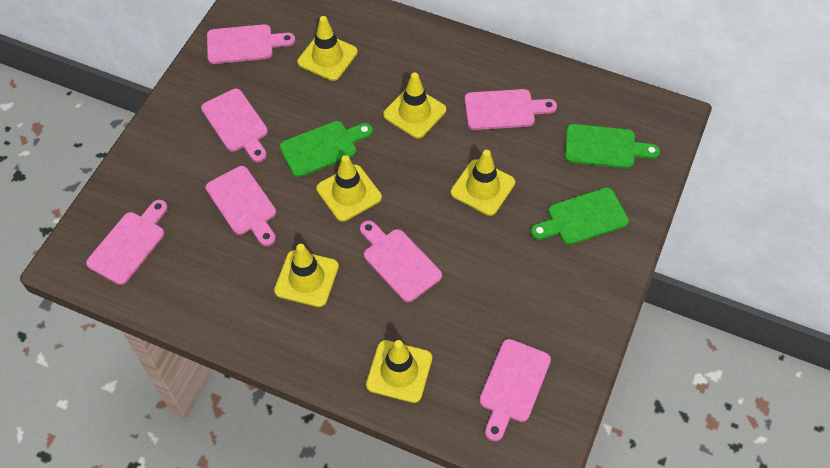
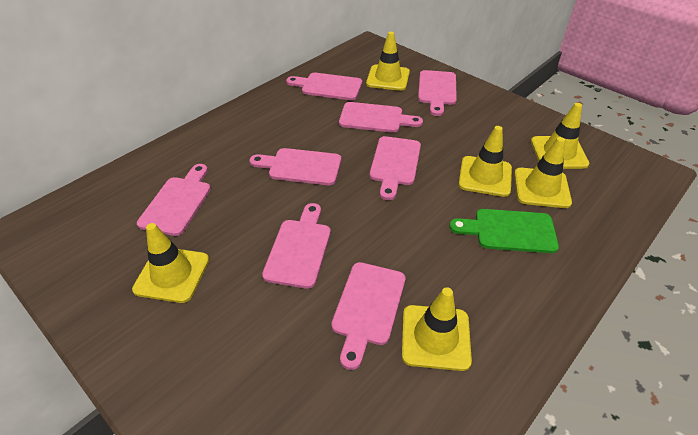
green cutting board: 3 -> 1
pink cutting board: 7 -> 8

